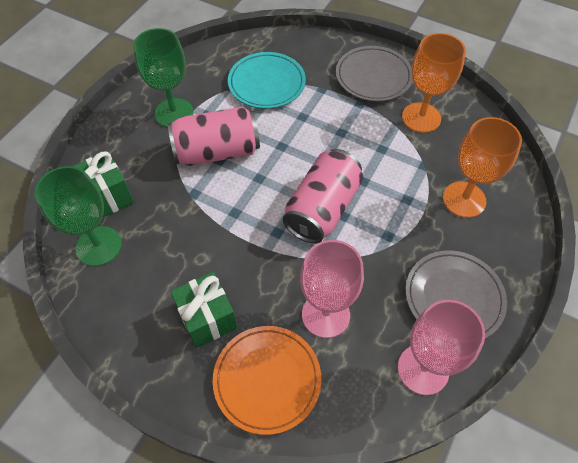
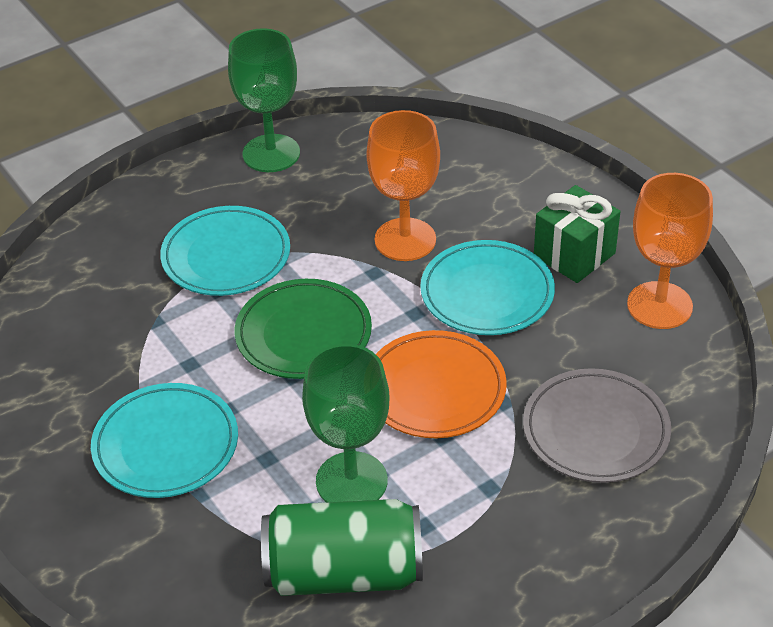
green can: 0 -> 1
green gift: 2 -> 1
green plate: 0 -> 1
grey plate: 2 -> 1
pink can: 2 -> 0
pink goblet: 2 -> 0
turquoise plate: 1 -> 3

